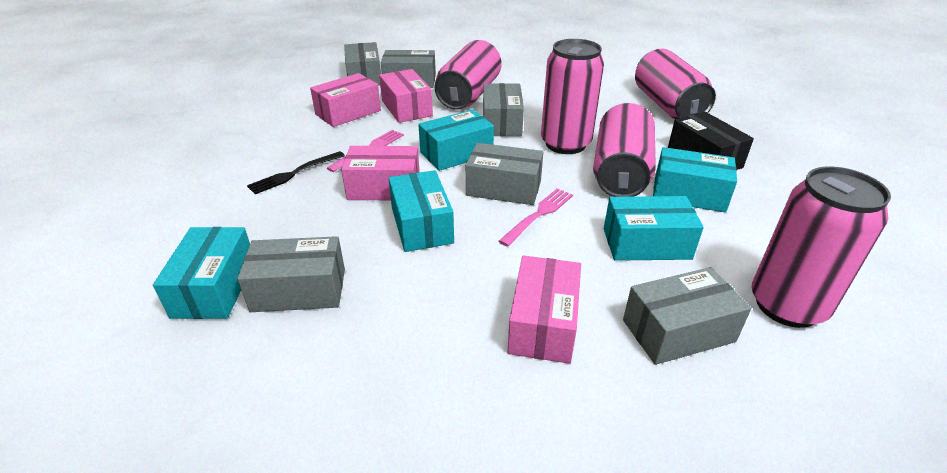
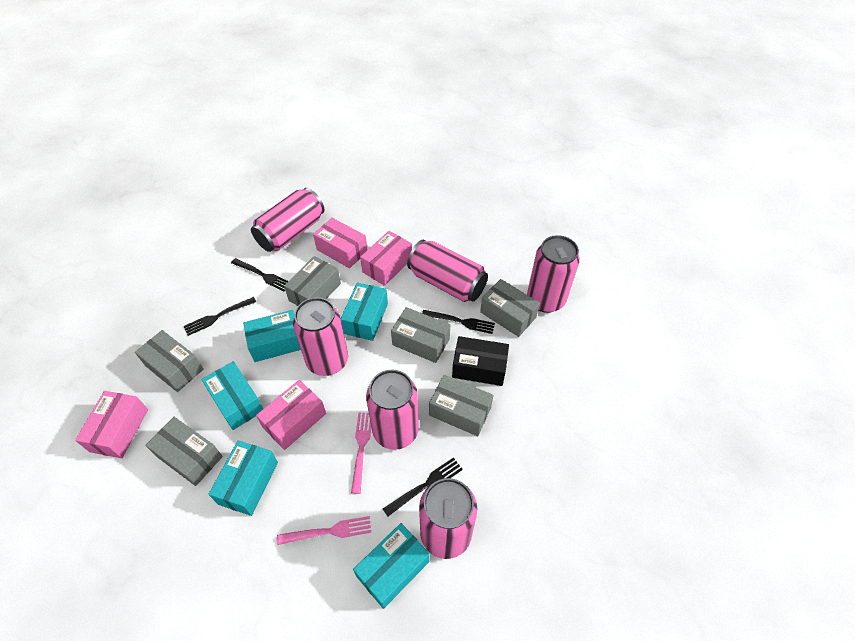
black fork: 1 -> 4
pink can: 5 -> 6

